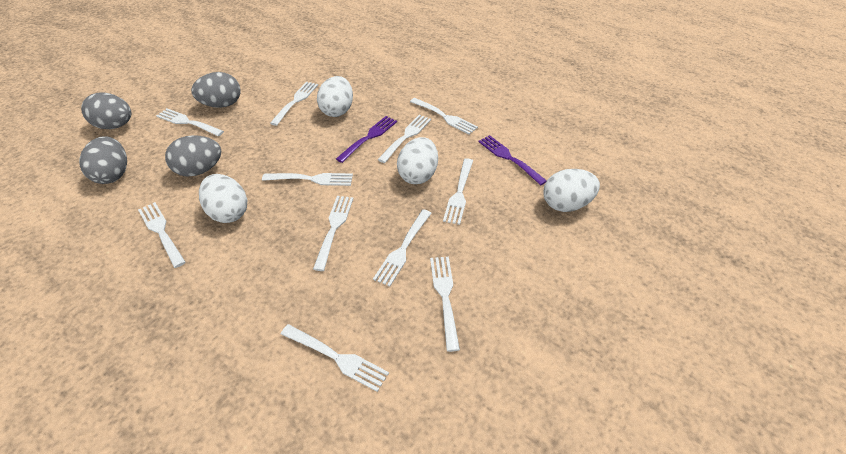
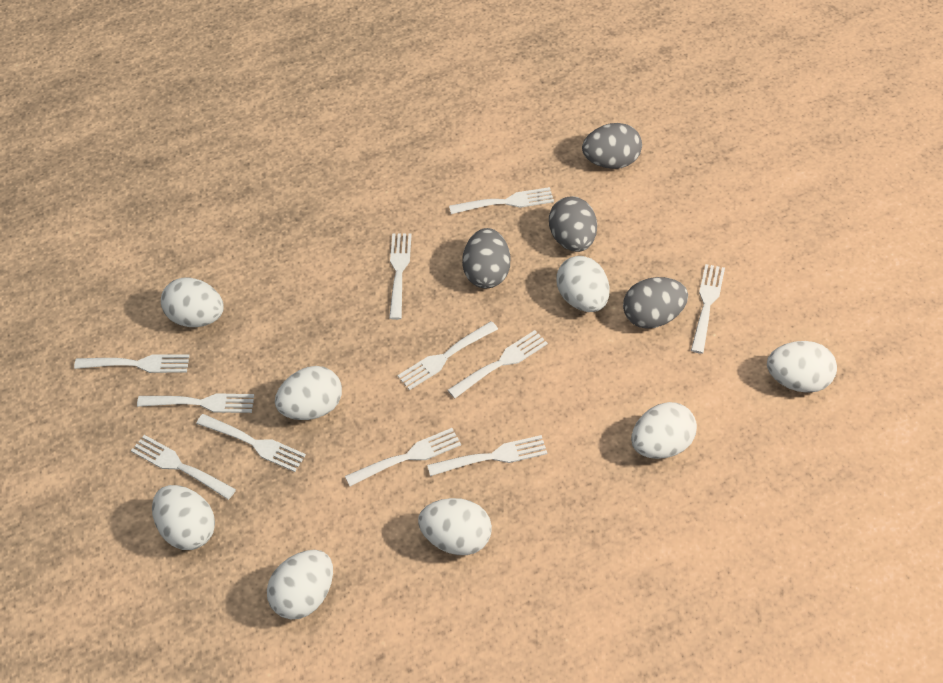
purple fork: 2 -> 0
white egg: 4 -> 8

